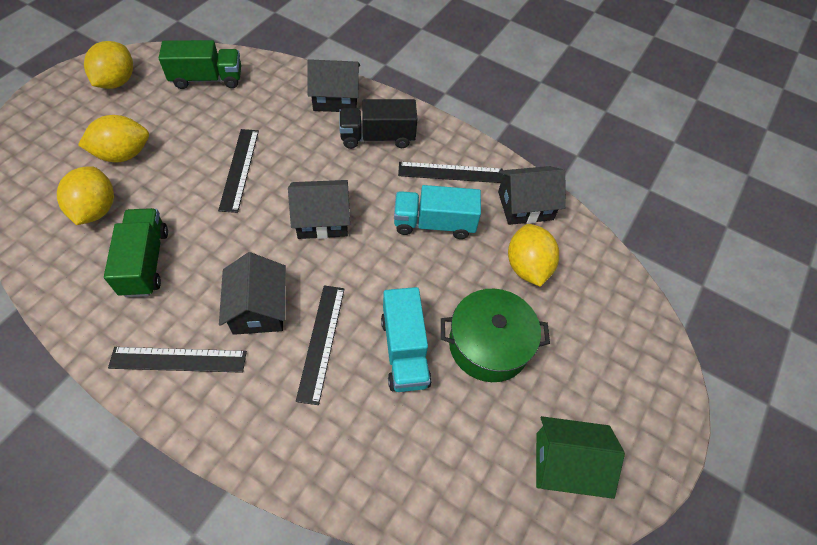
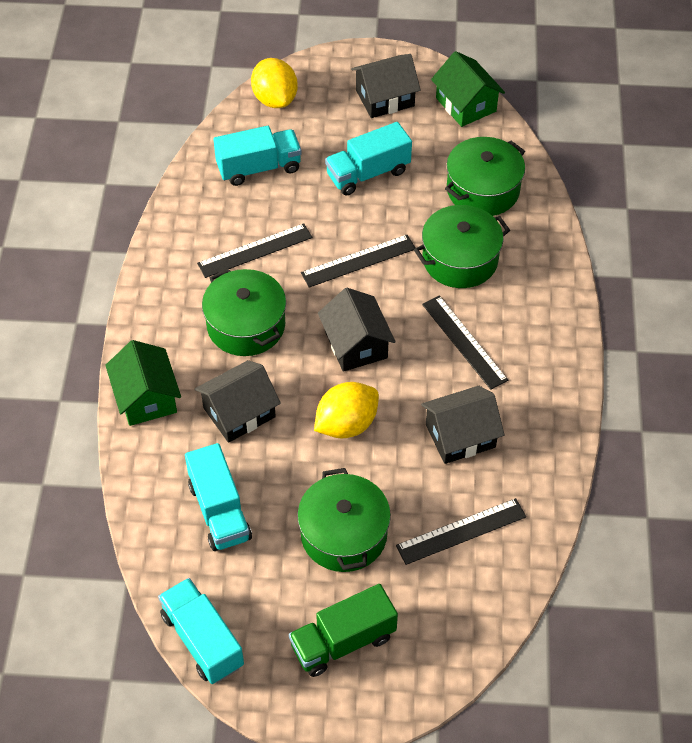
black truck: 1 -> 0
green house: 1 -> 2
green pot: 1 -> 4
green truck: 2 -> 1
turquoise truck: 2 -> 4
yellow lemon: 4 -> 2

